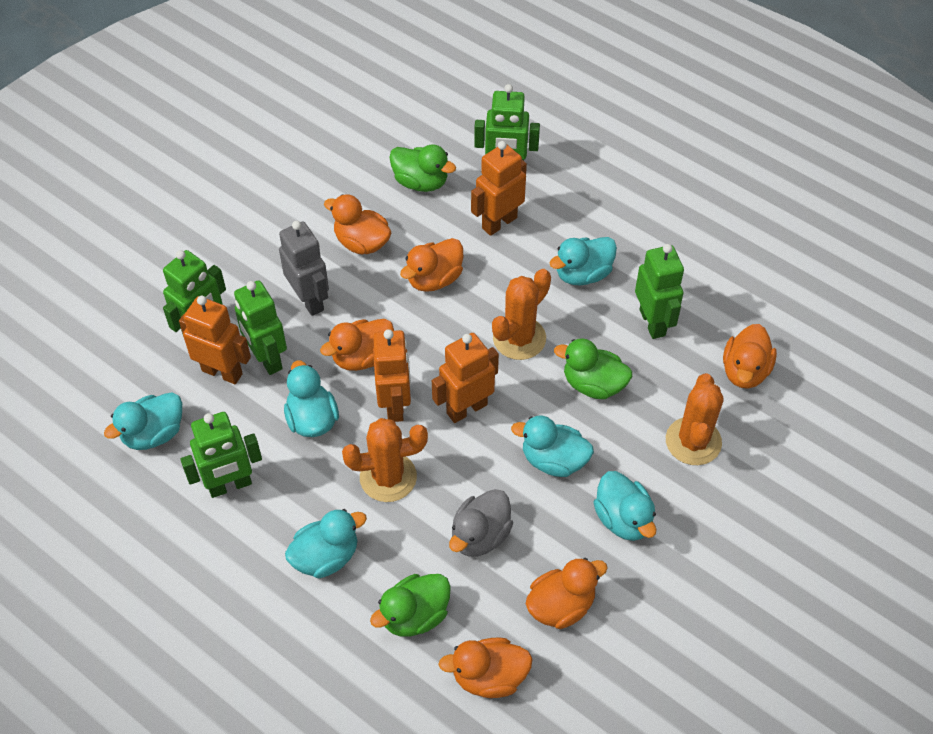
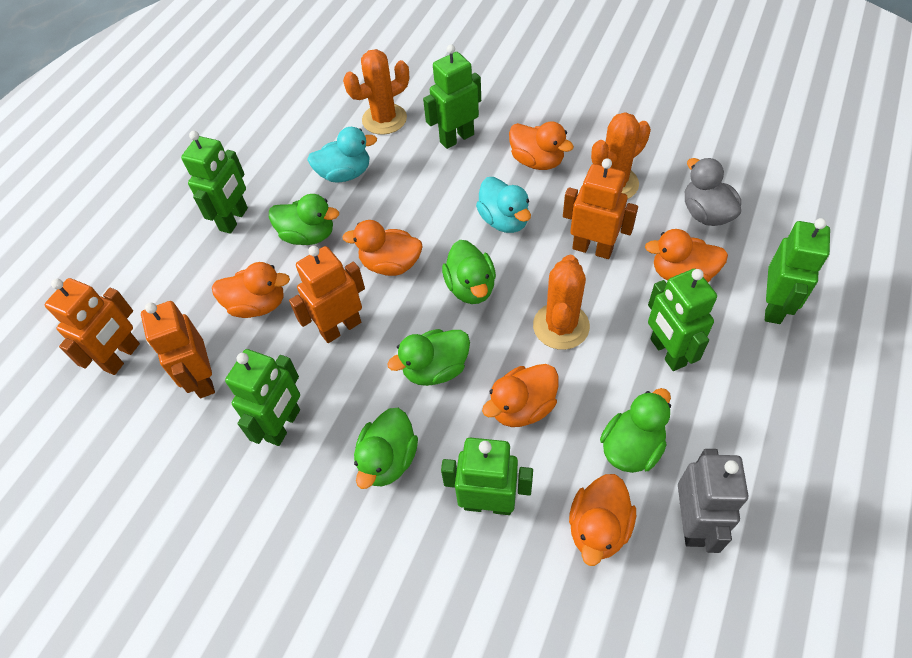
green duck: 3 -> 5
green robot: 5 -> 6
turquoise duck: 6 -> 2

